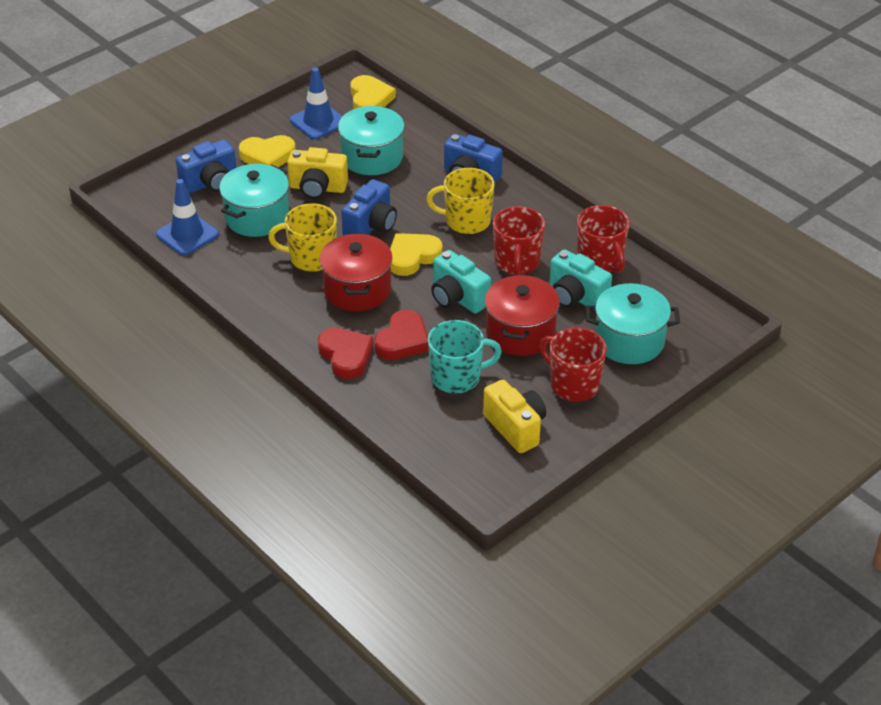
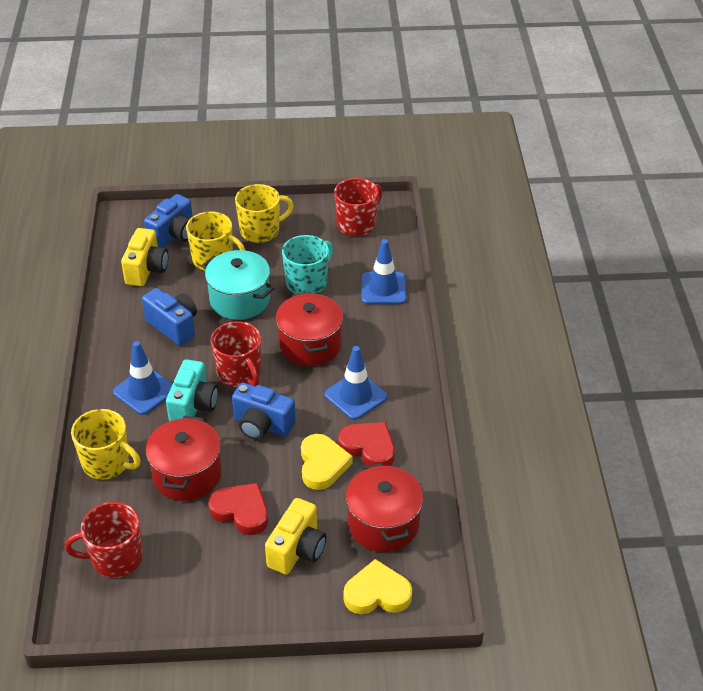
blue traffic cone: 2 -> 3
red pot: 2 -> 3
turquoise camera: 2 -> 1
turquoise pot: 3 -> 1
yellow heart: 3 -> 2
yellow mug: 2 -> 3

